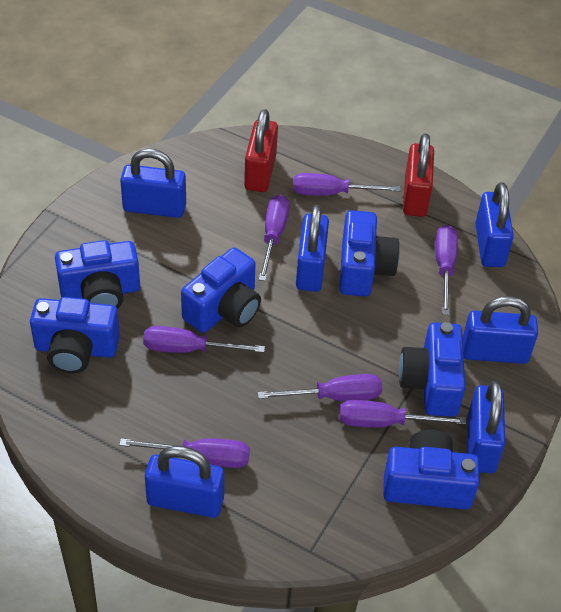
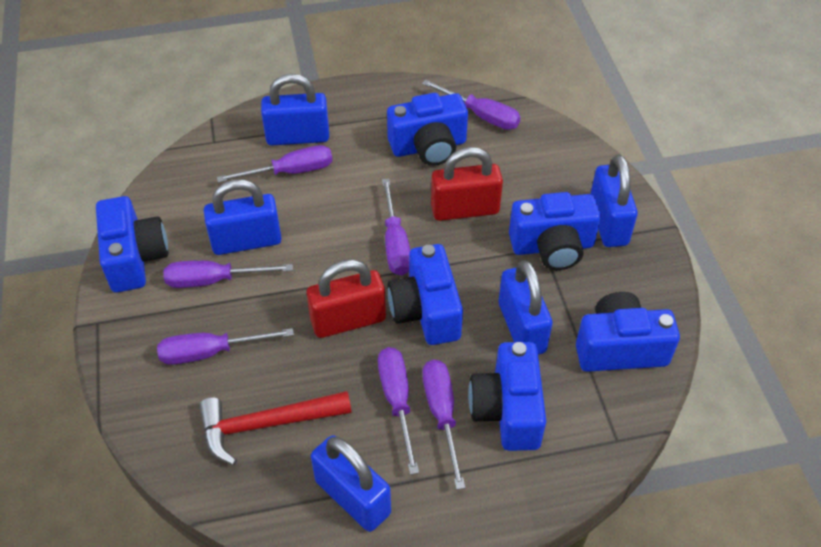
blue padlock: 6 -> 5
red hammer: 0 -> 1

